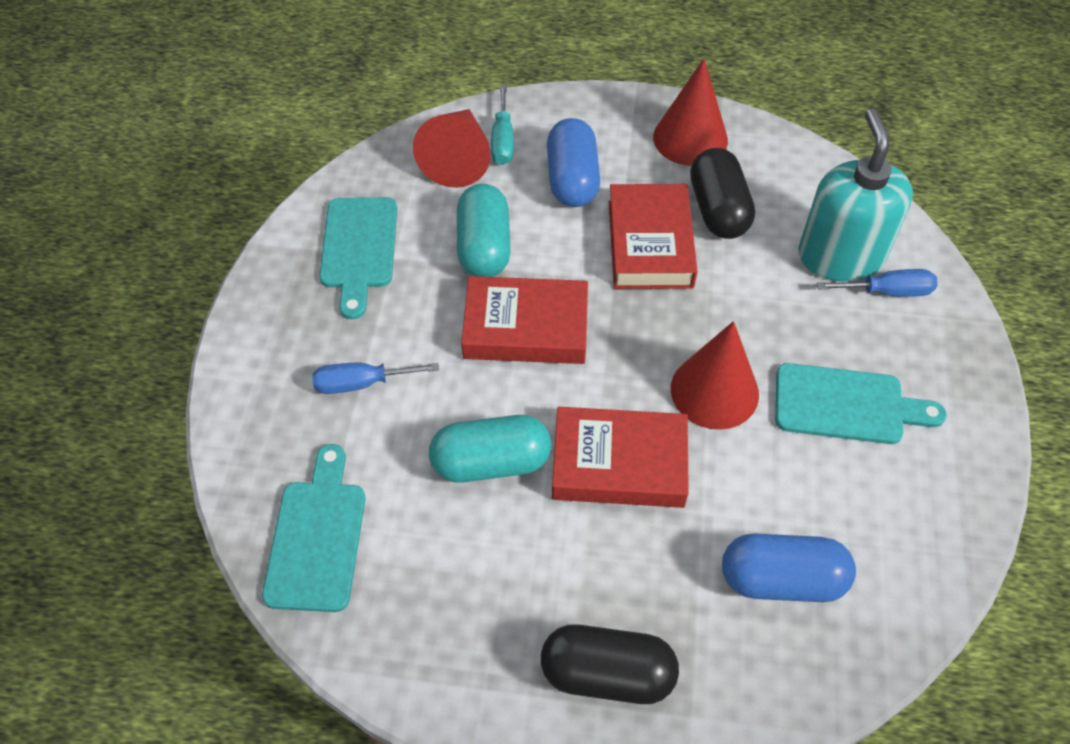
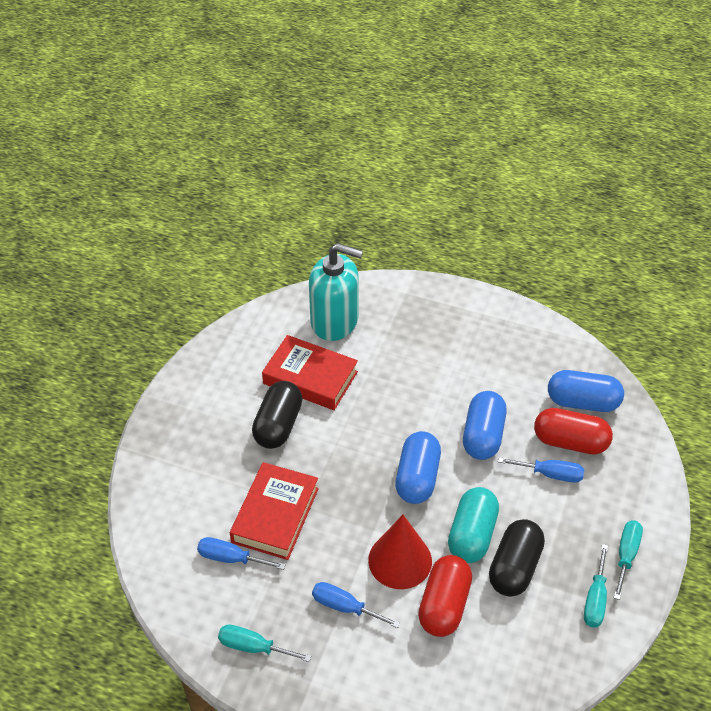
blue capsule: 2 -> 3
blue screwdriver: 2 -> 3
red book: 3 -> 2
red capsule: 0 -> 2
red cone: 3 -> 1
turquoise capsule: 2 -> 1
turquoise cutting board: 3 -> 0
turquoise screwdriver: 1 -> 3

